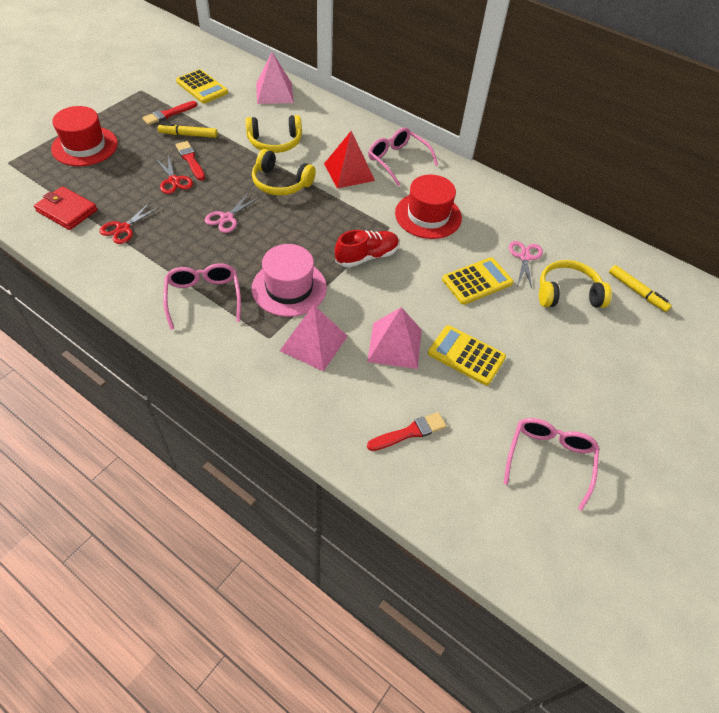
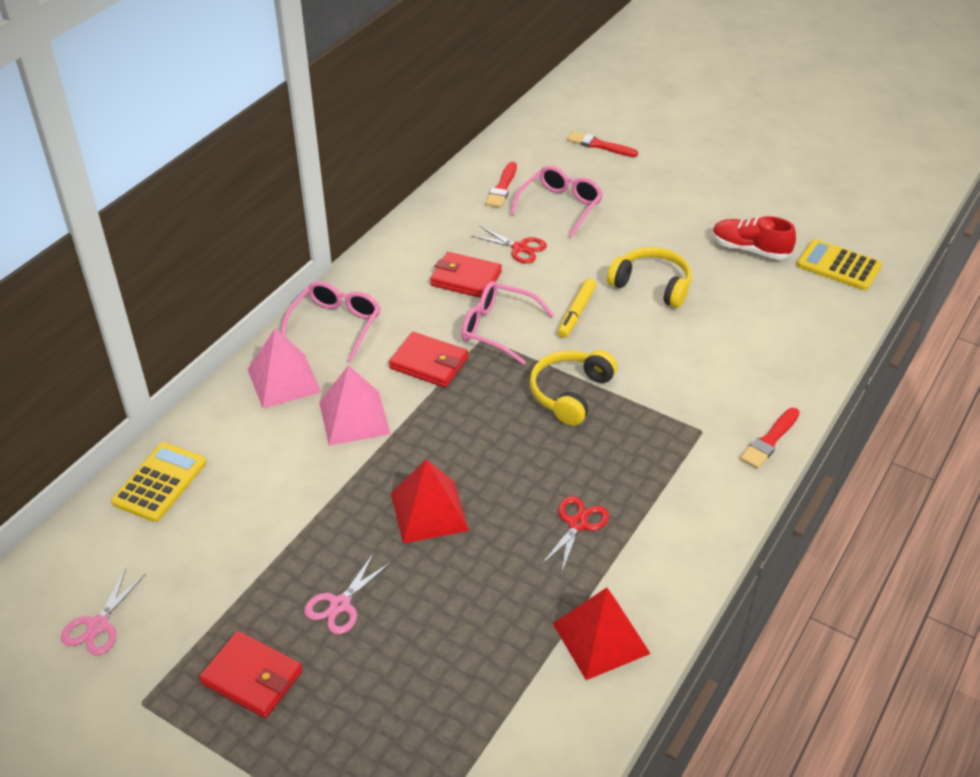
pink hat: 1 -> 0
pink pyramid: 3 -> 2
red hat: 2 -> 0
red pyramid: 1 -> 2
red wallet: 1 -> 3
yellow calculator: 3 -> 2
yellow headphones: 3 -> 2
yellow marker: 2 -> 1

